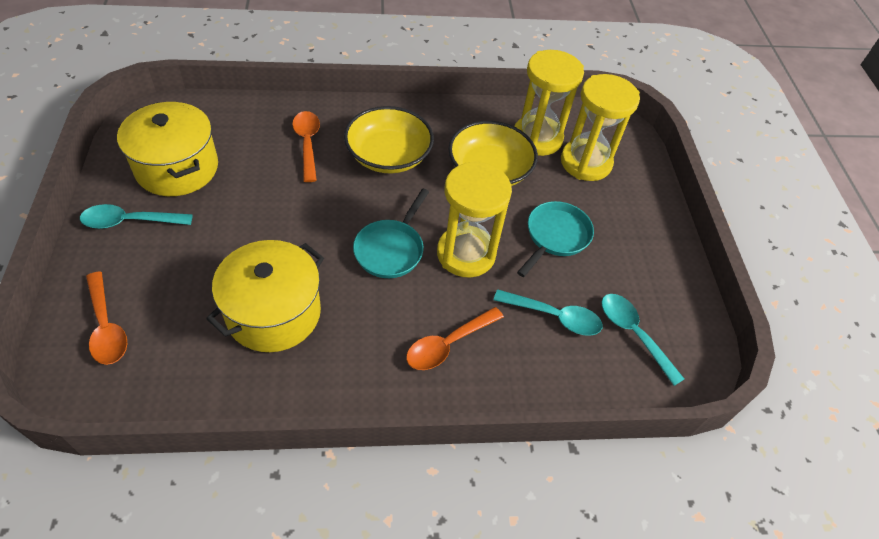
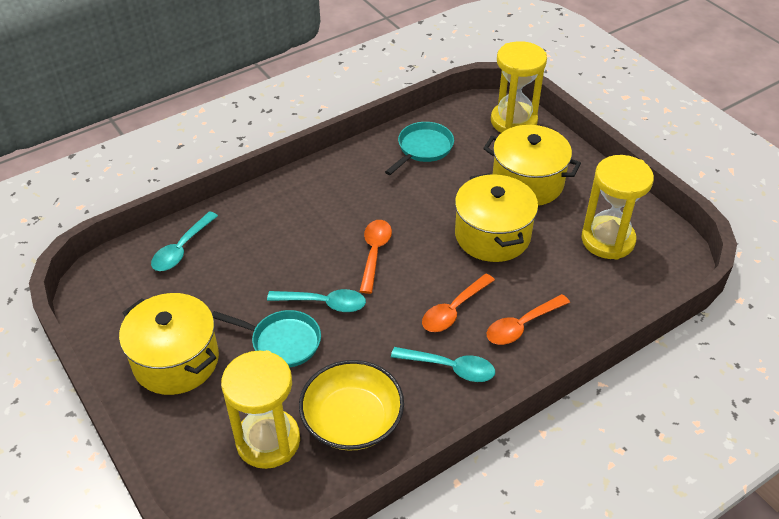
yellow bowl: 2 -> 1
yellow pot: 2 -> 3

